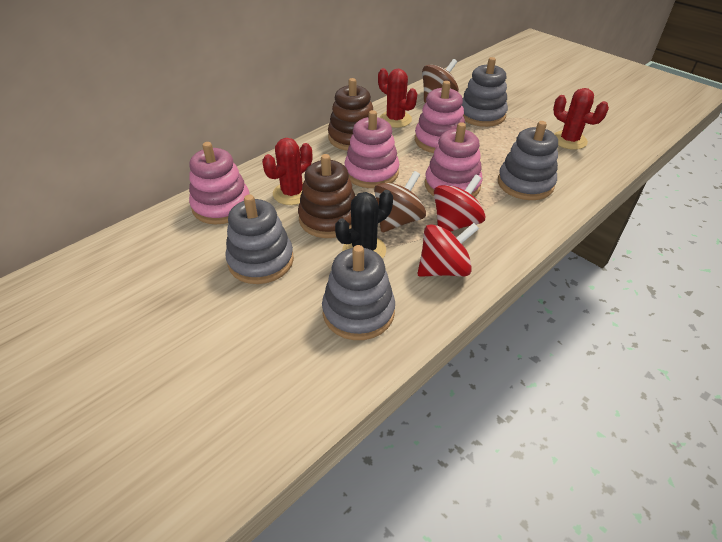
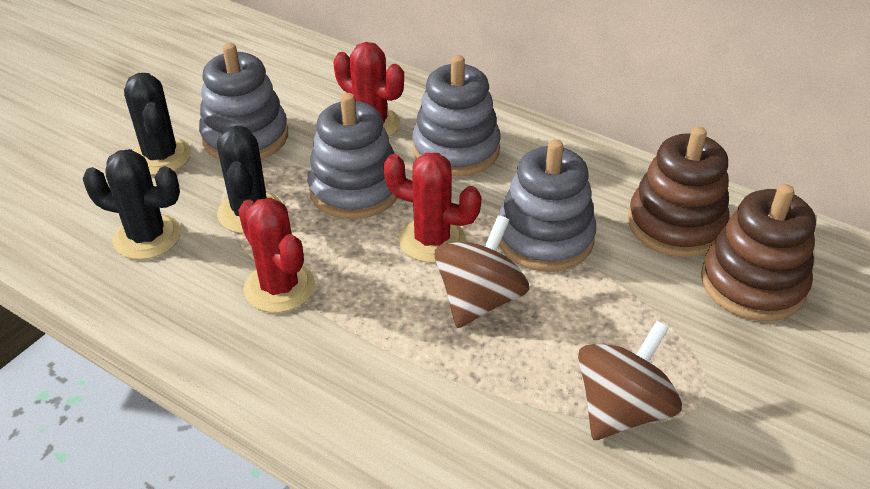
black cactus: 1 -> 3
pink stacking toy: 4 -> 0
red spinning top: 2 -> 0

